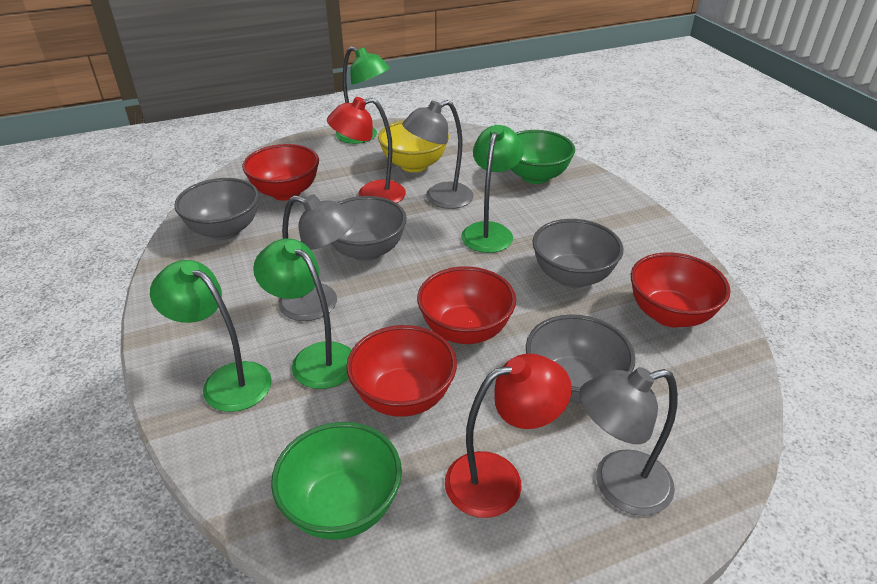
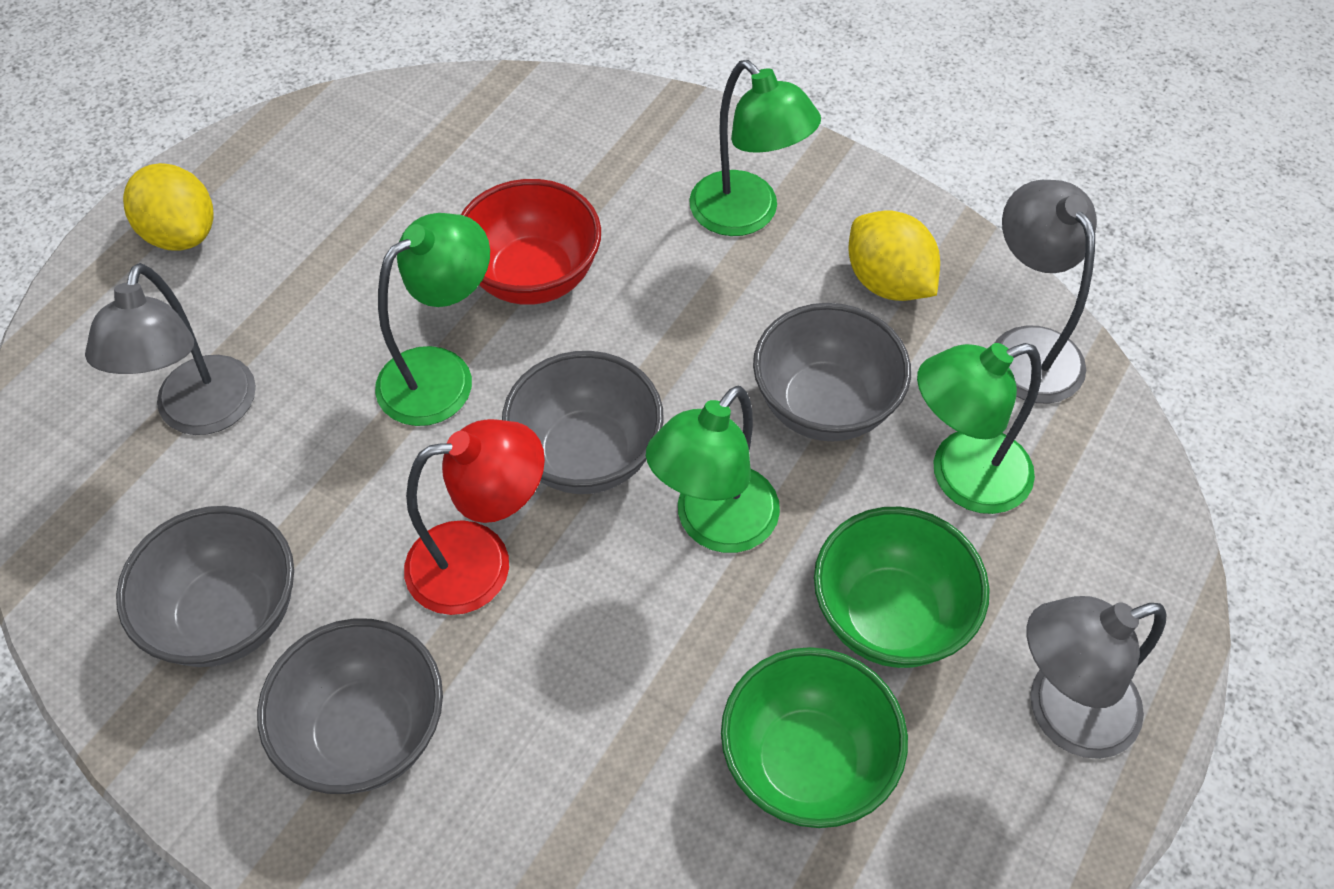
red bowl: 4 -> 1
red lamp: 2 -> 1
yellow bowl: 1 -> 0
yellow lemon: 0 -> 2

